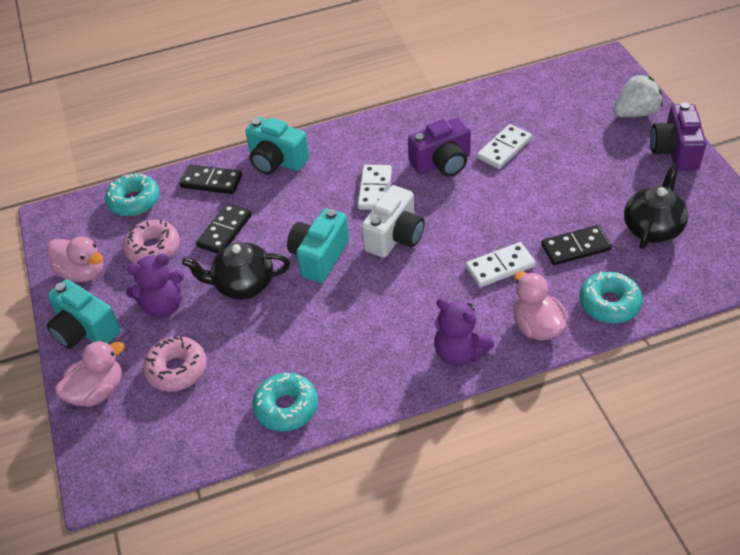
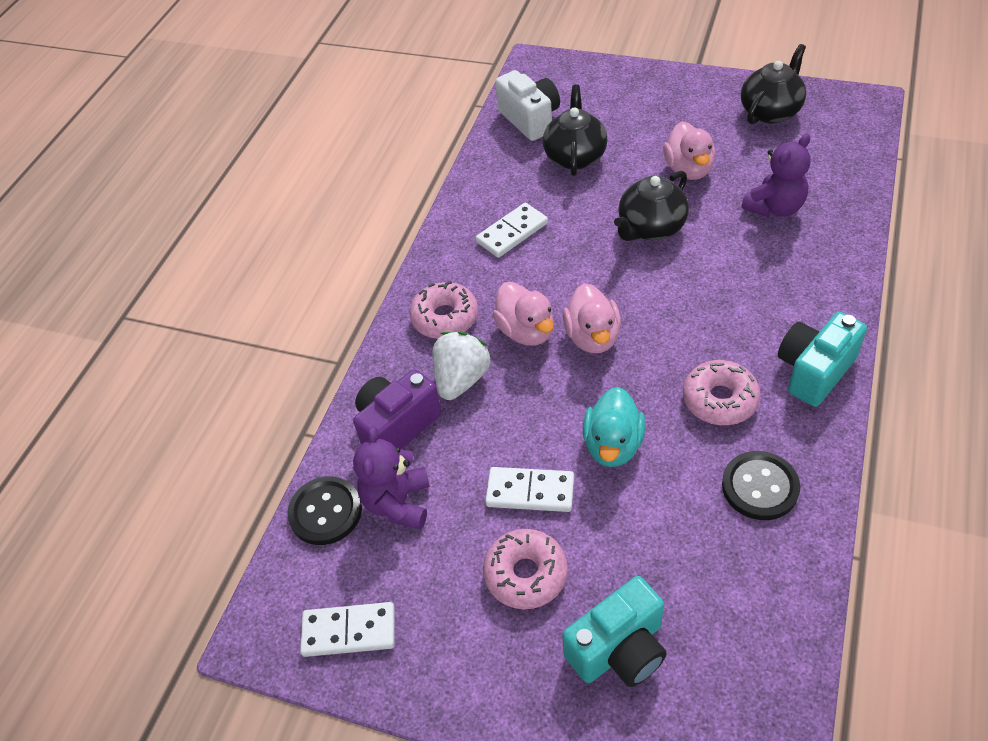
black button: 0 -> 2
black domino: 3 -> 0
black teapot: 2 -> 3
pink donut: 2 -> 3
purple camera: 2 -> 1
turquoise camera: 3 -> 2
turquoise donut: 3 -> 0
turquoise duck: 0 -> 1

